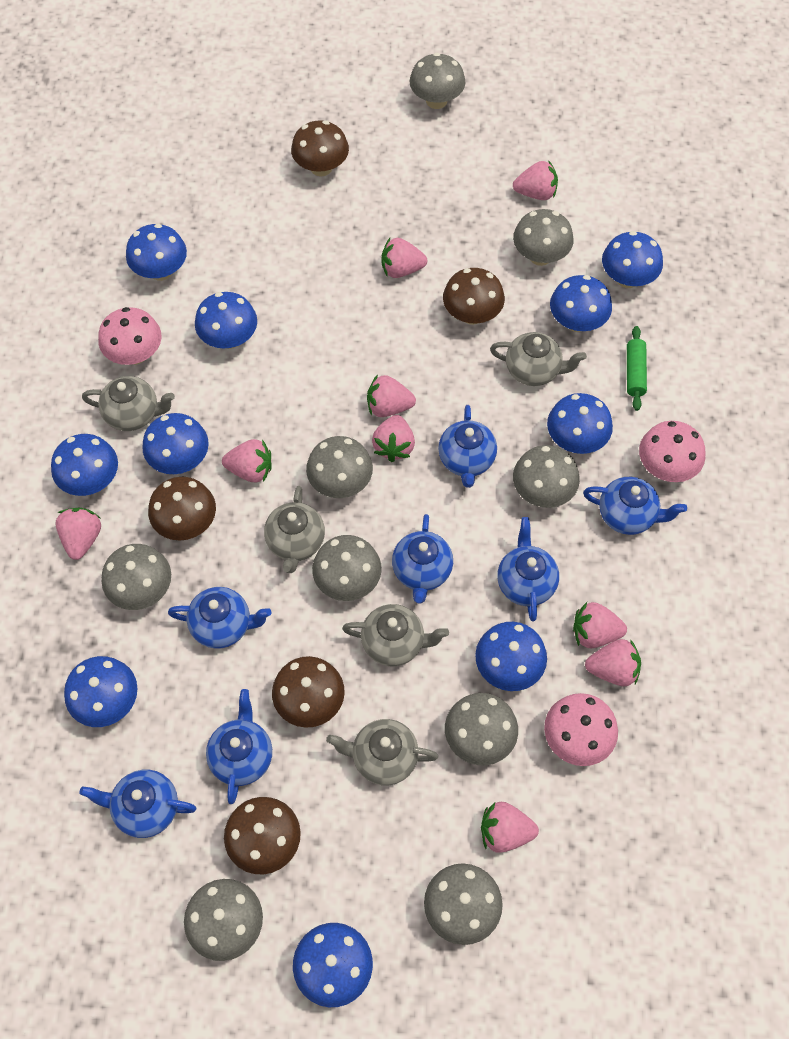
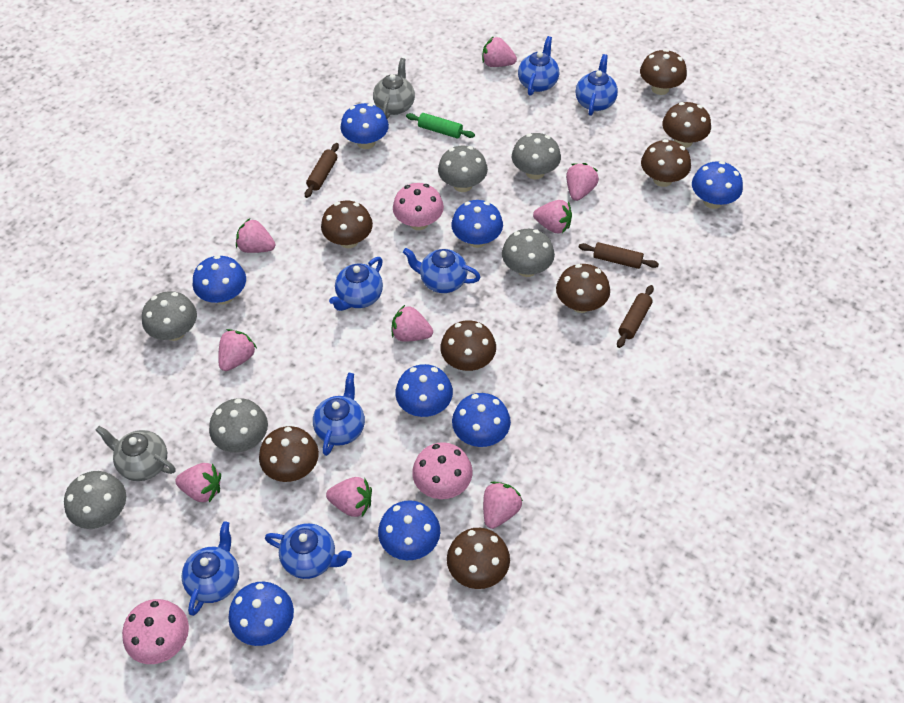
blue mushroom: 10 -> 8
brown mushroom: 5 -> 8
brown rolling pin: 0 -> 3
grey mushroom: 9 -> 6
grey teapot: 5 -> 2

